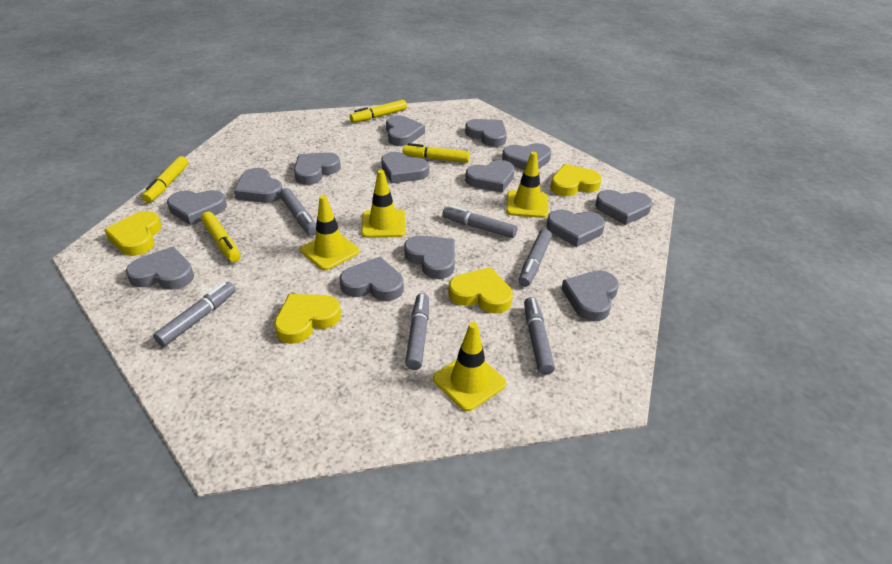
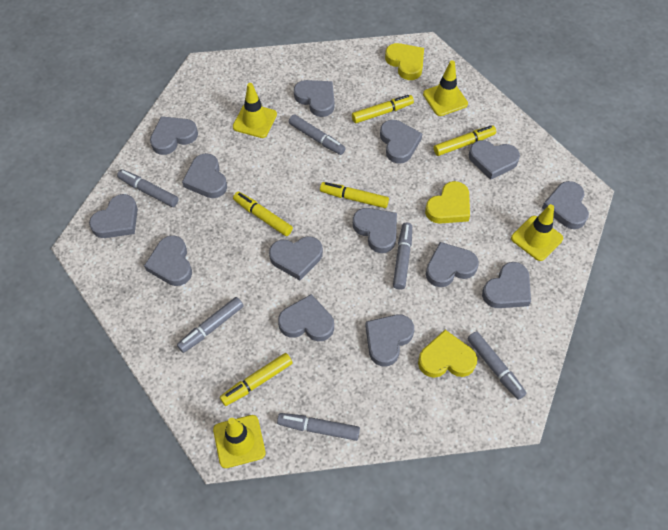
yellow heart: 4 -> 3
yellow marker: 4 -> 5

